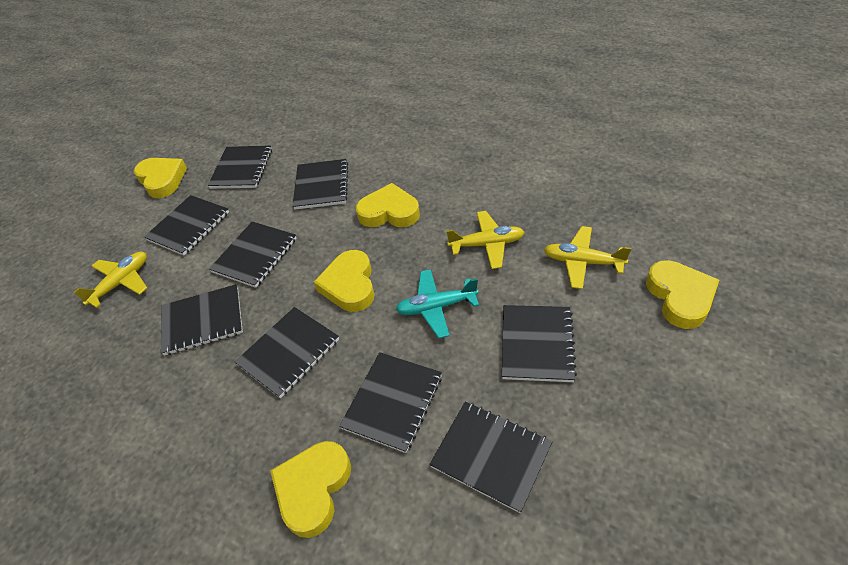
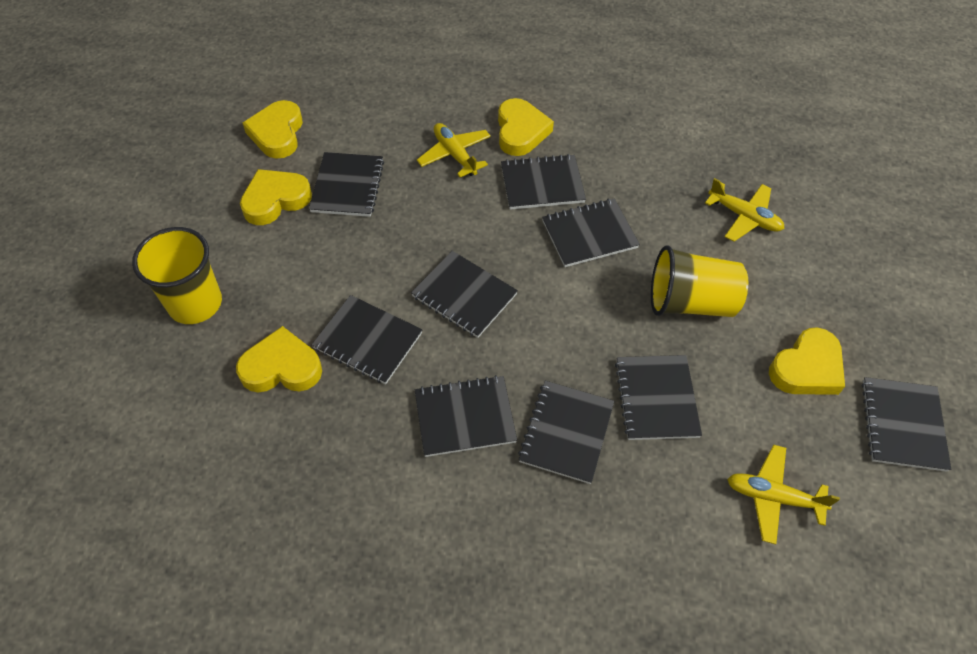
turquoise plane: 1 -> 0
yellow cup: 0 -> 2

